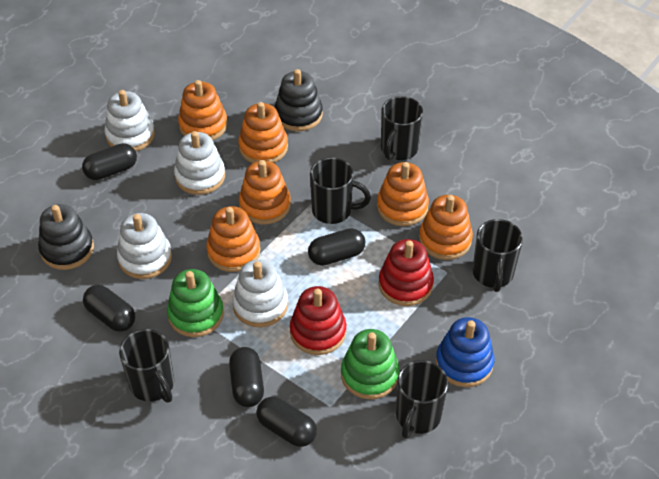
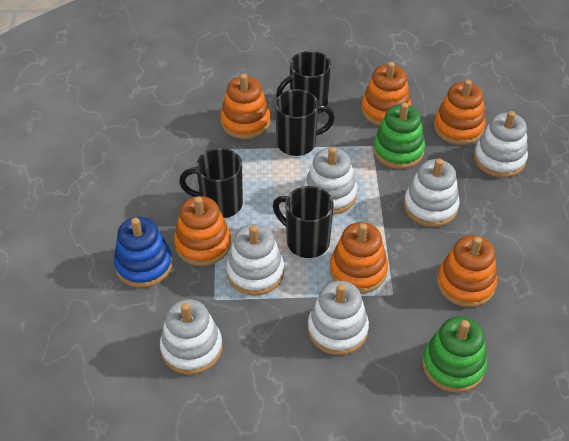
black capsule: 5 -> 0
black mug: 5 -> 4
black stacking toy: 2 -> 0
red stacking toy: 2 -> 0
white stacking toy: 4 -> 6

